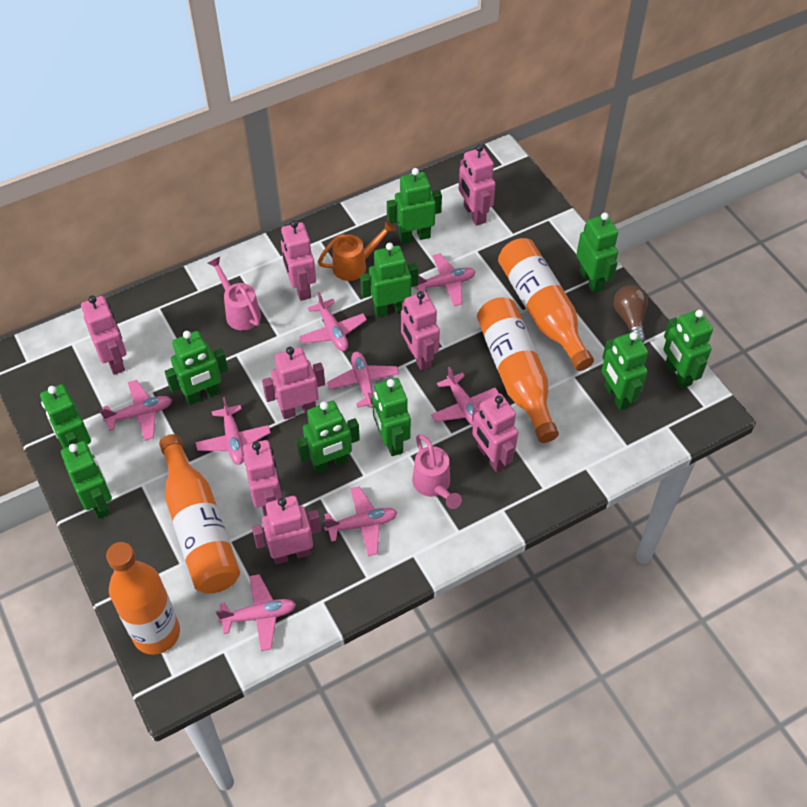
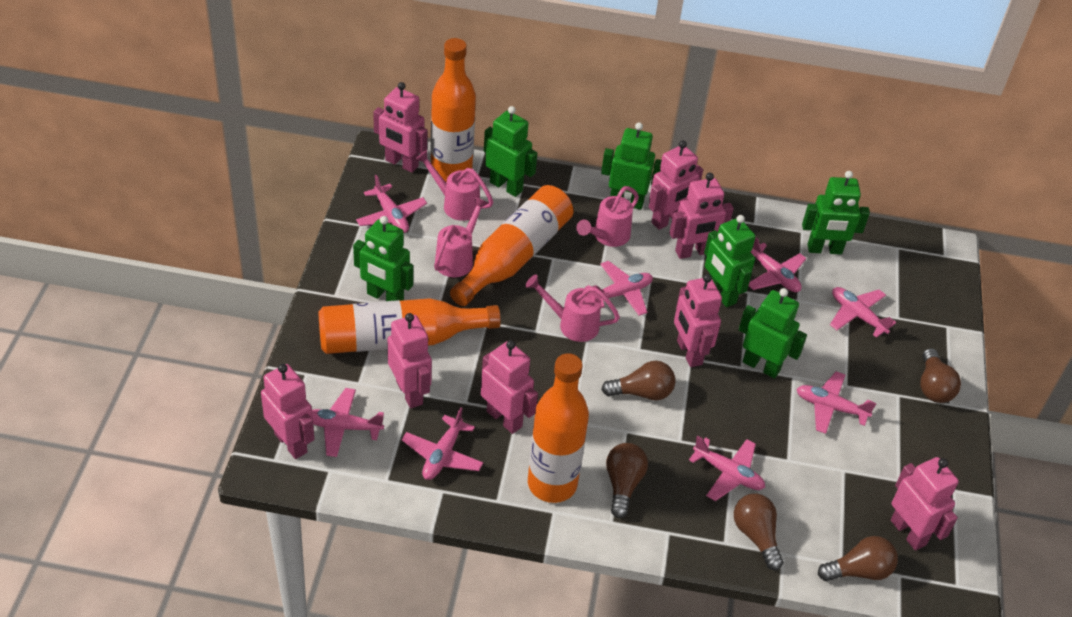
brown light bulb: 1 -> 5
green robot: 10 -> 6
orange watering can: 1 -> 0
pink watering can: 2 -> 4

